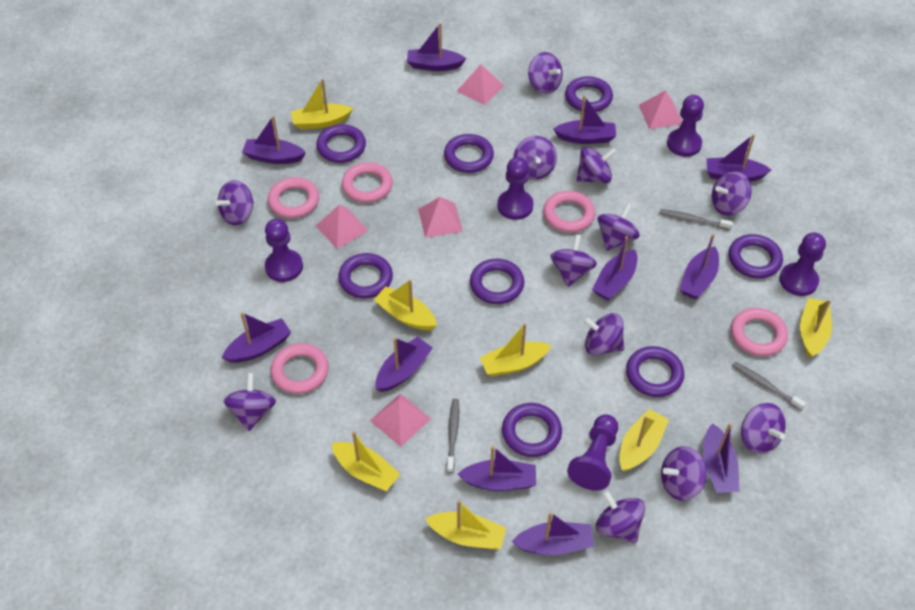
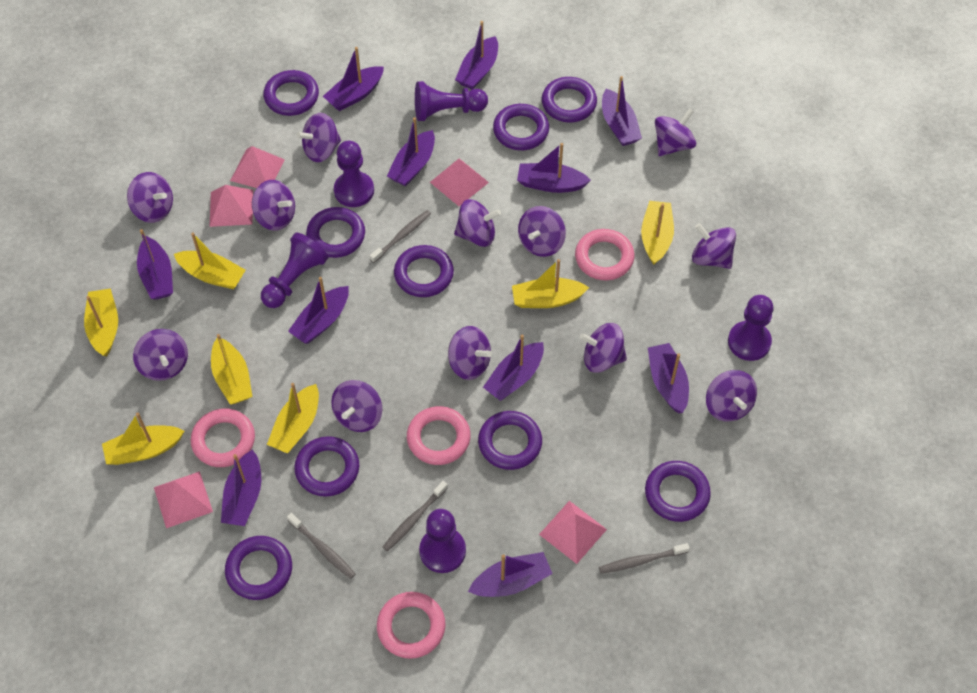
grey toothbrush: 3 -> 4
pink ring: 5 -> 4
purple ring: 8 -> 9

